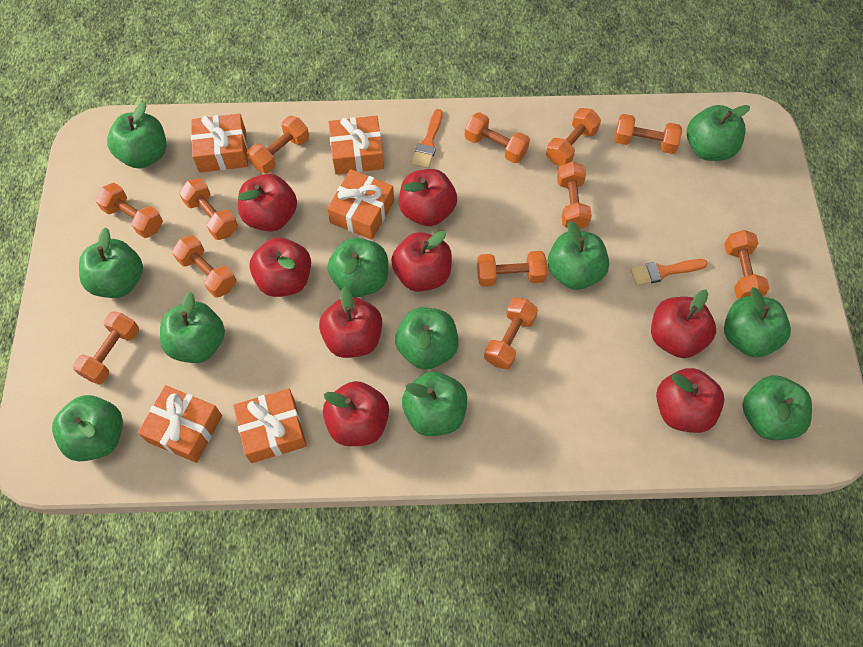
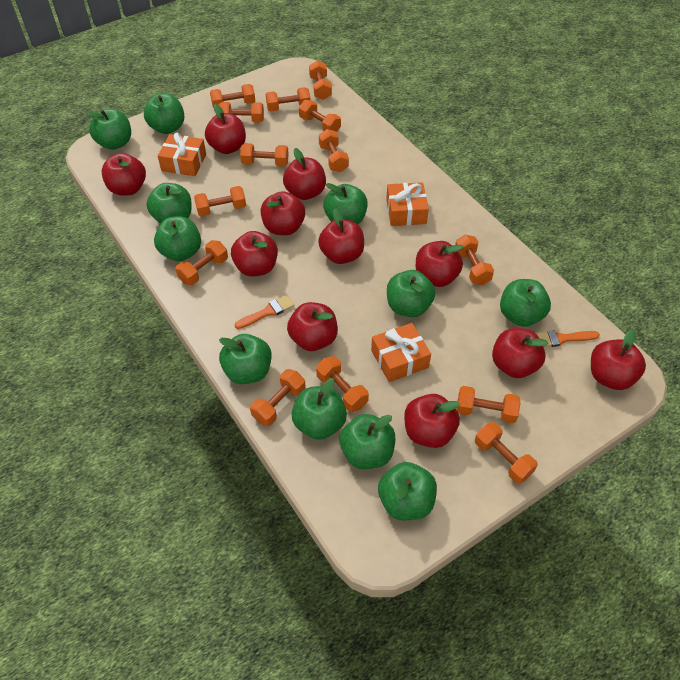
orange dumbbell: 12 -> 14
orange gift: 5 -> 3
red apple: 8 -> 11

